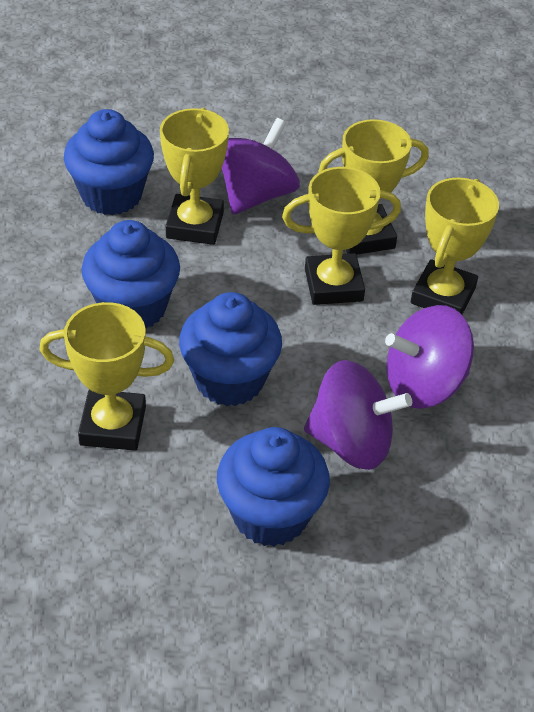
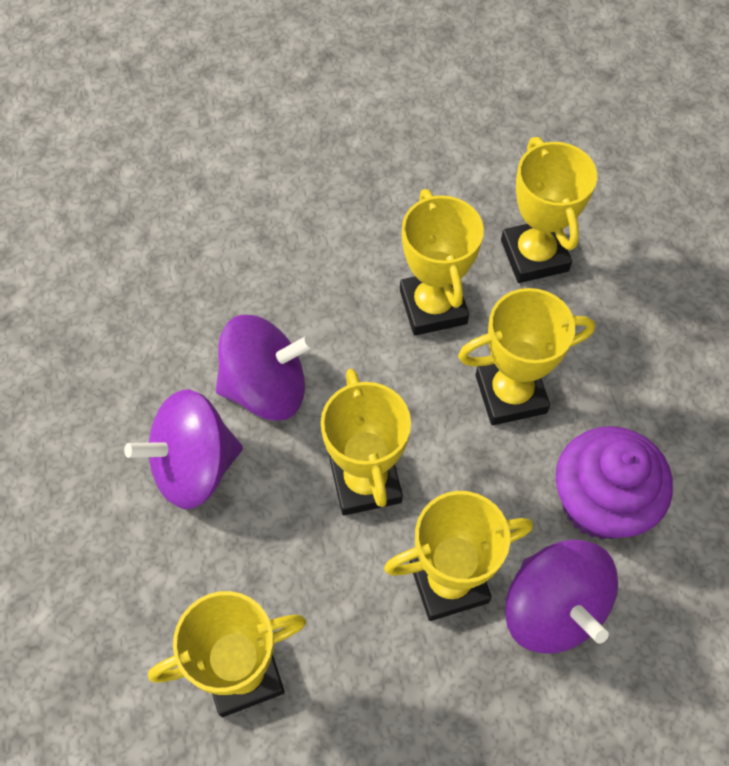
blue cupcake: 4 -> 0
purple cupcake: 0 -> 1
yellow trophy: 5 -> 6

